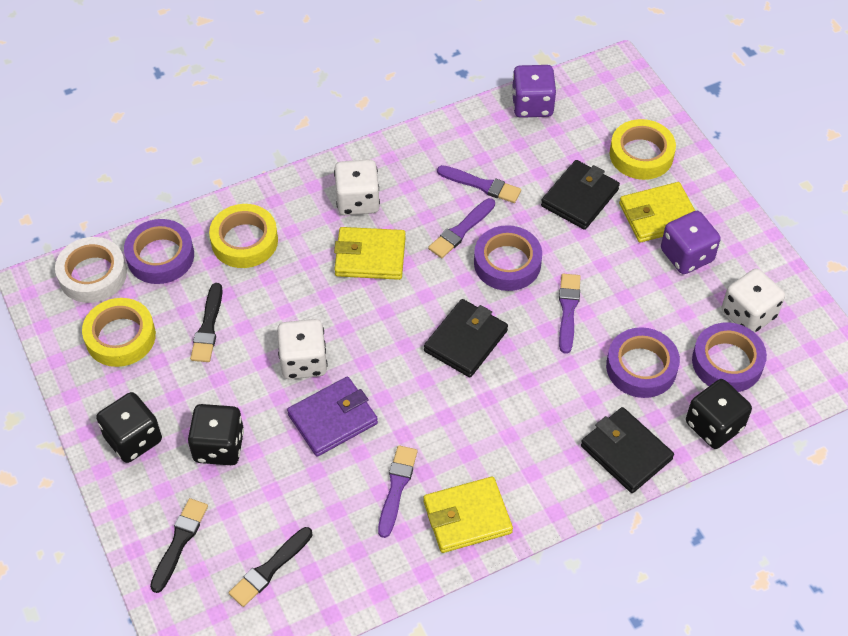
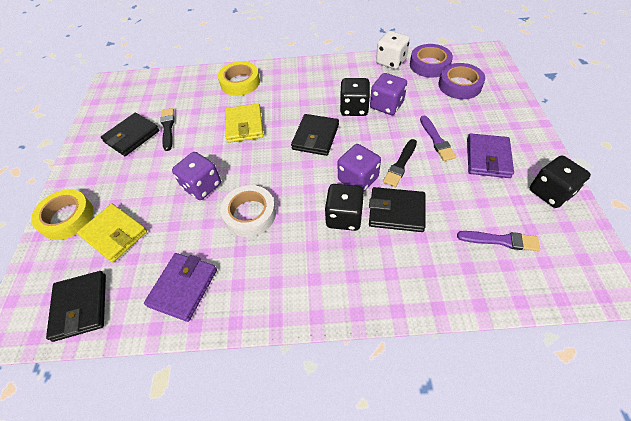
black brush: 3 -> 2
black wallet: 3 -> 4
purple brush: 4 -> 2
purple dice: 2 -> 3
purple tape: 4 -> 2
purple wallet: 1 -> 2
white dice: 3 -> 1
yellow tape: 3 -> 2
yellow wallet: 3 -> 2

